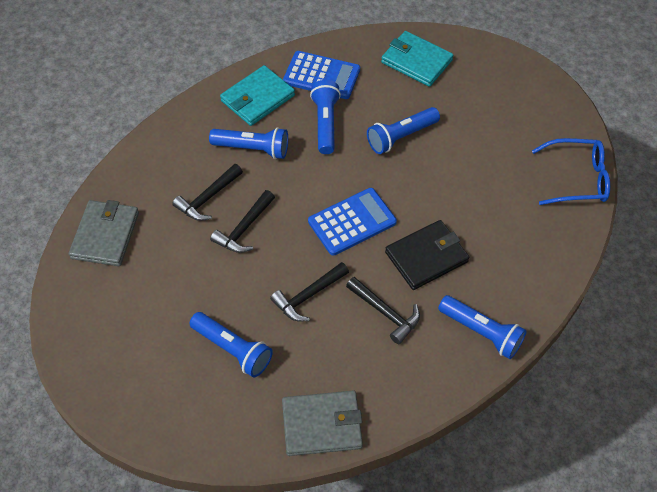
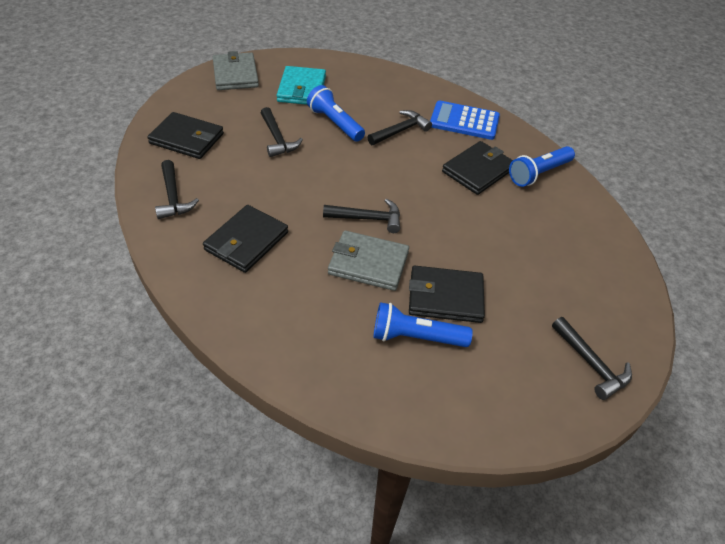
black hammer: 4 -> 5
black wallet: 1 -> 4
blue calculator: 2 -> 1
blue flashlight: 5 -> 3
blue glasses: 1 -> 0
turquoise wallet: 2 -> 1

